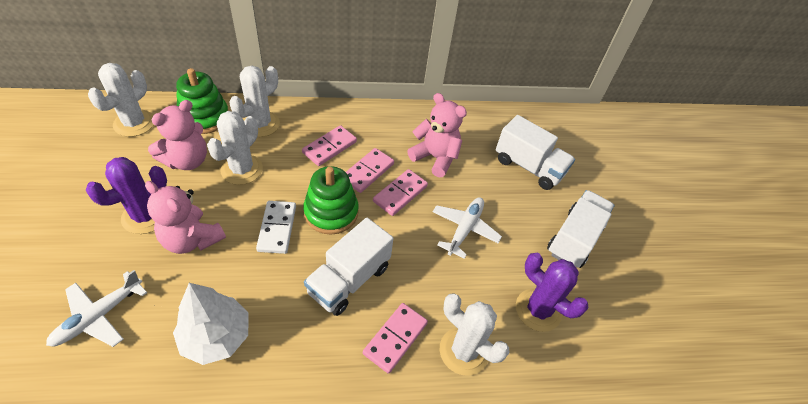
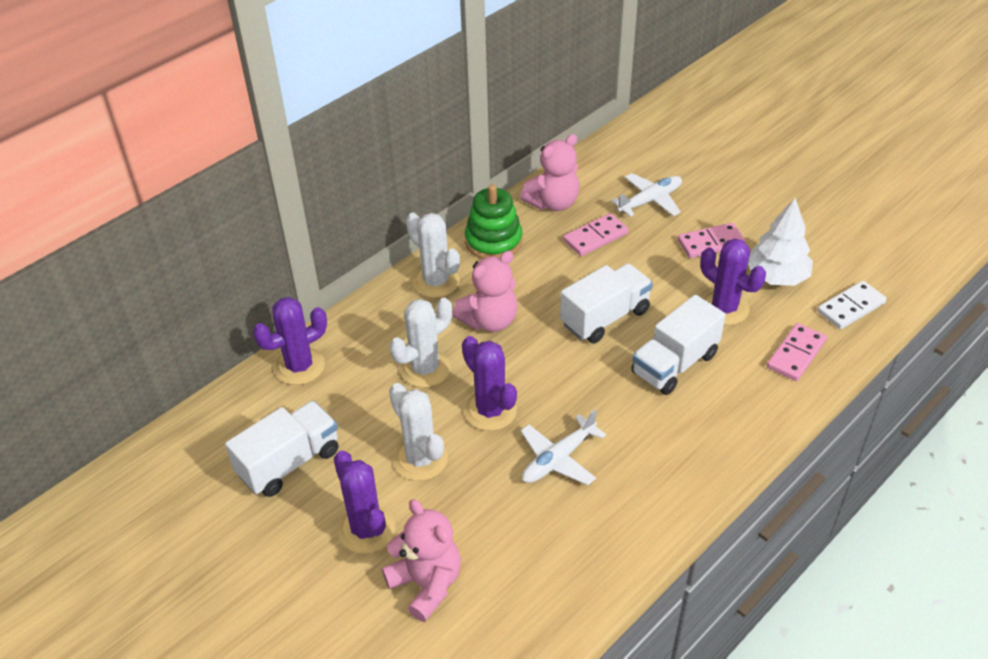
green stacking toy: 2 -> 1
pink domino: 4 -> 3
purple cactus: 2 -> 4
white cactus: 4 -> 3

